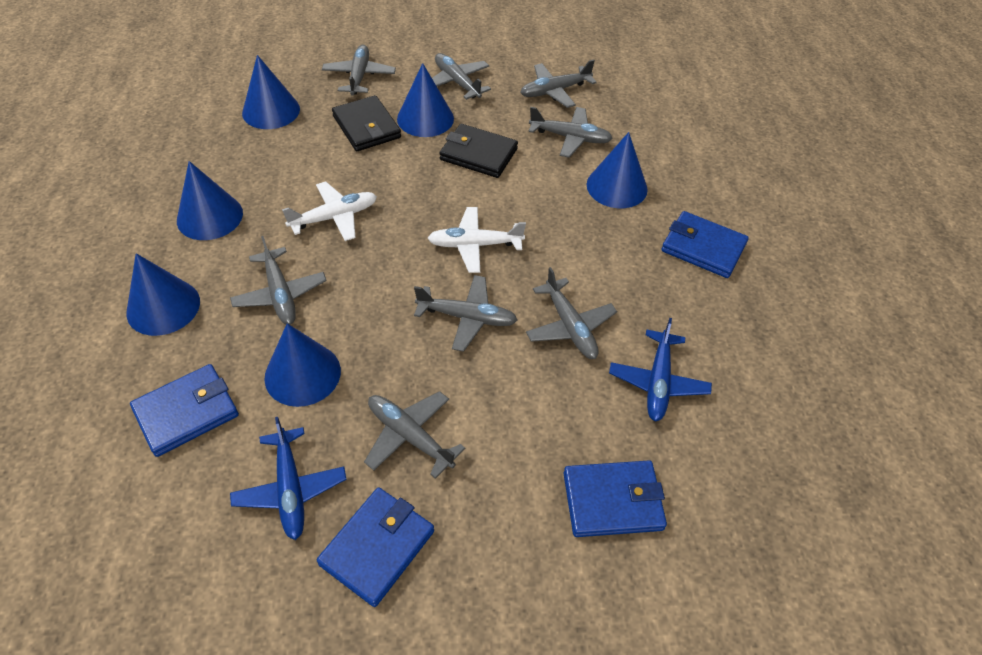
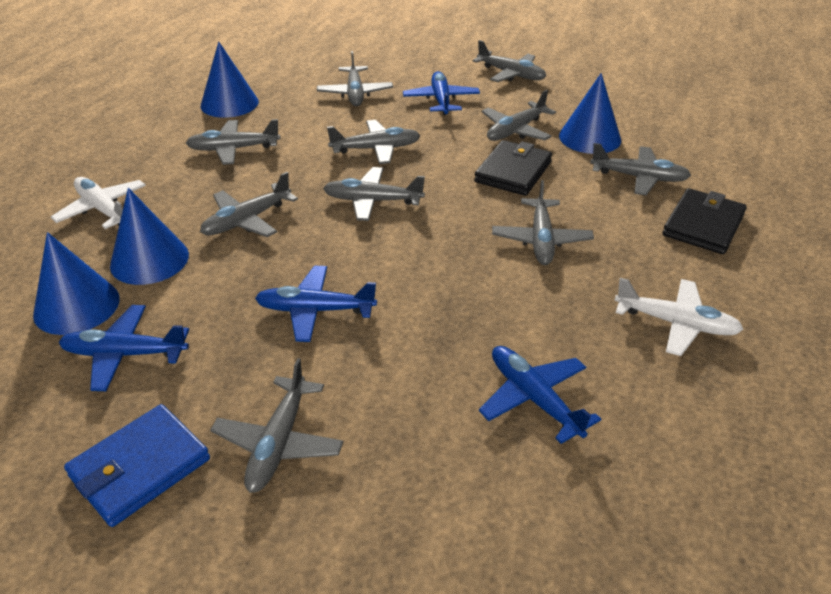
blue cone: 6 -> 4
blue plane: 2 -> 4
blue wallet: 4 -> 1
grey plane: 8 -> 10

